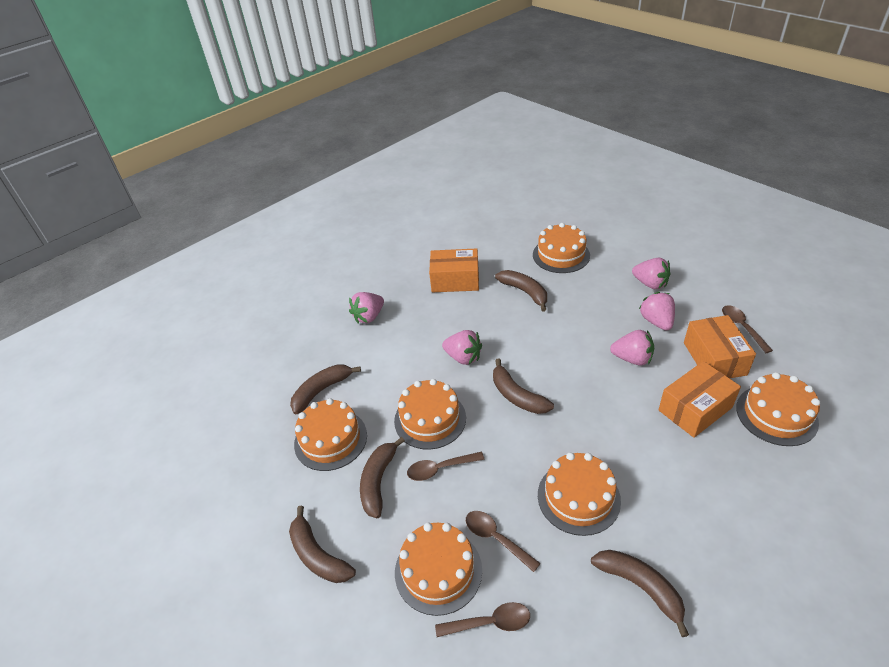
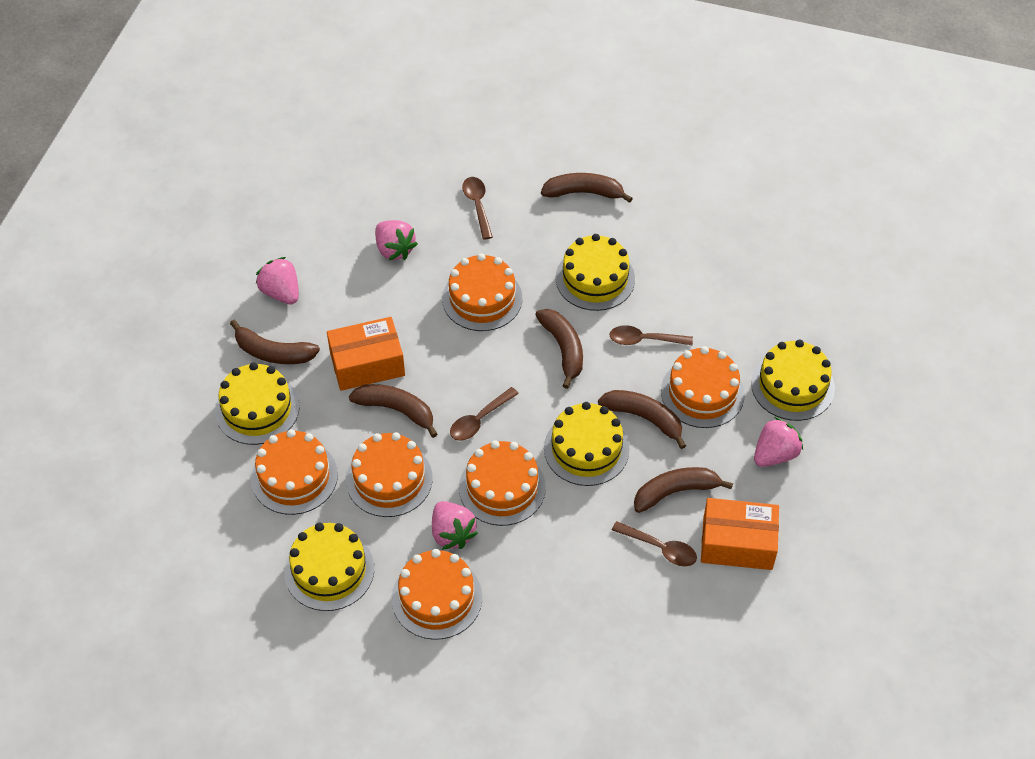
orange box: 3 -> 2
pink strawberry: 5 -> 4
yellow cake: 0 -> 5

